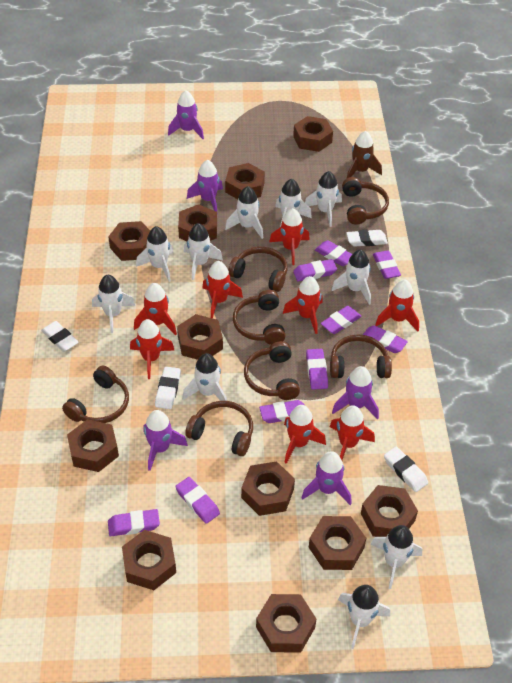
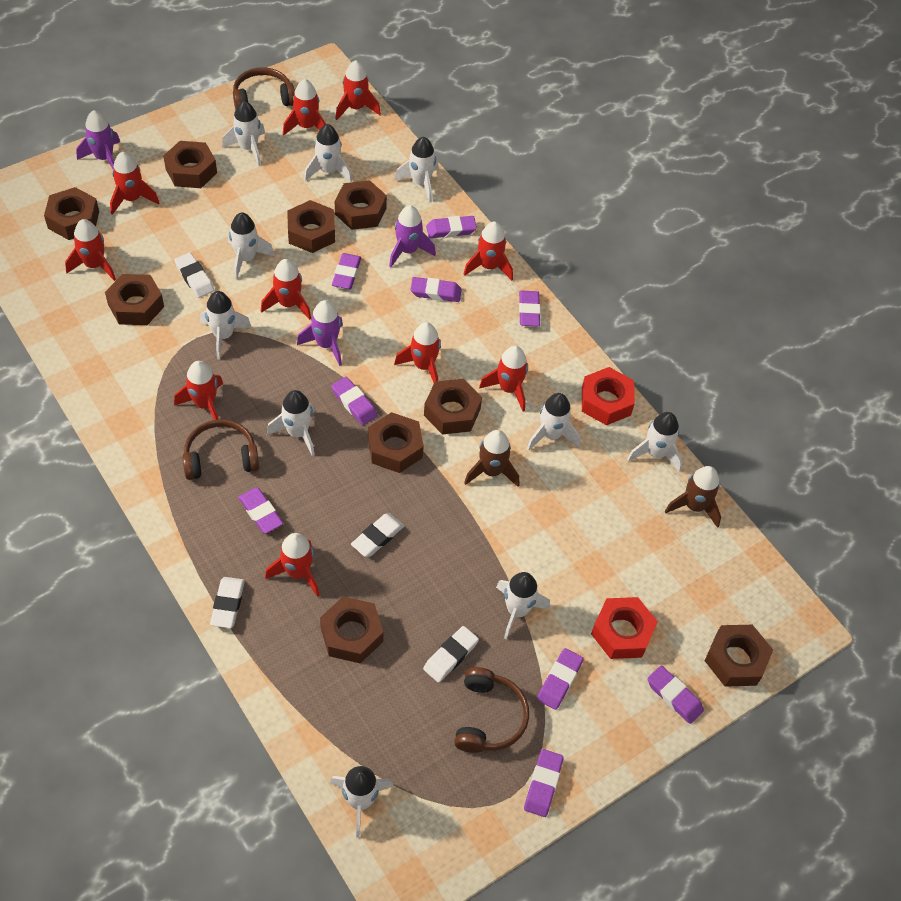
brown headphones: 7 -> 3
brown nut: 11 -> 9
brown rocket: 1 -> 2
purple rocket: 5 -> 3
red nut: 0 -> 2
red rocket: 8 -> 10

